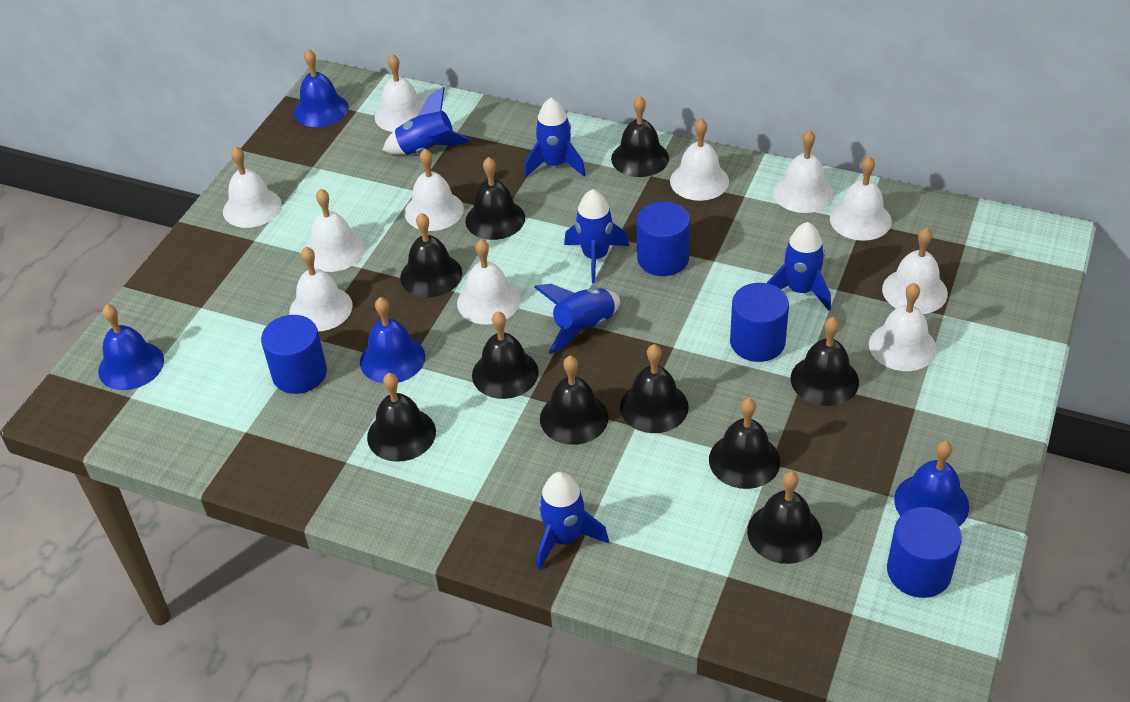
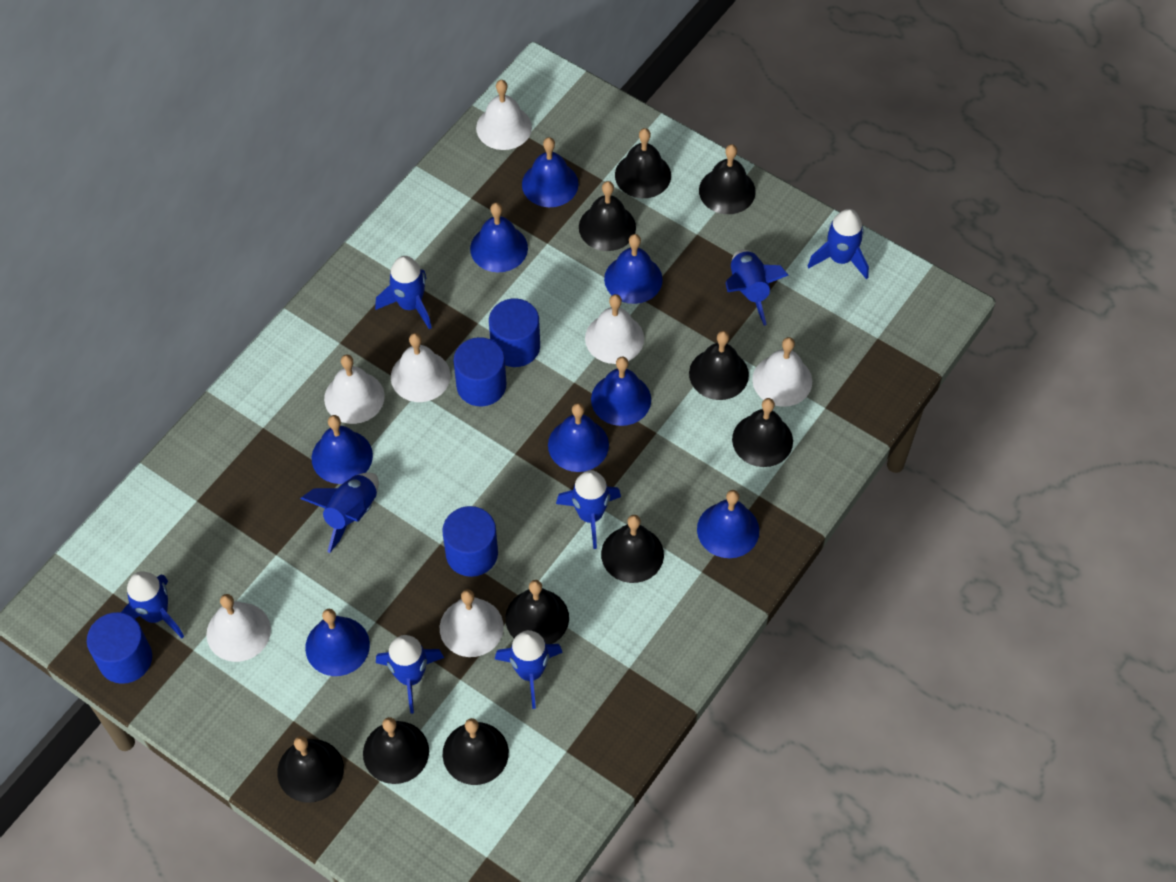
blue bell: 4 -> 8
blue rocket: 6 -> 8
white bell: 11 -> 7

